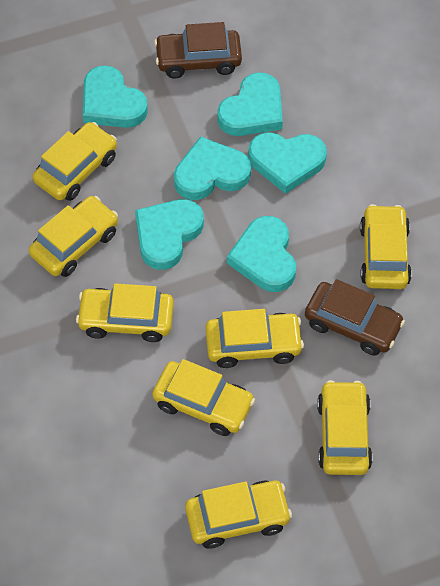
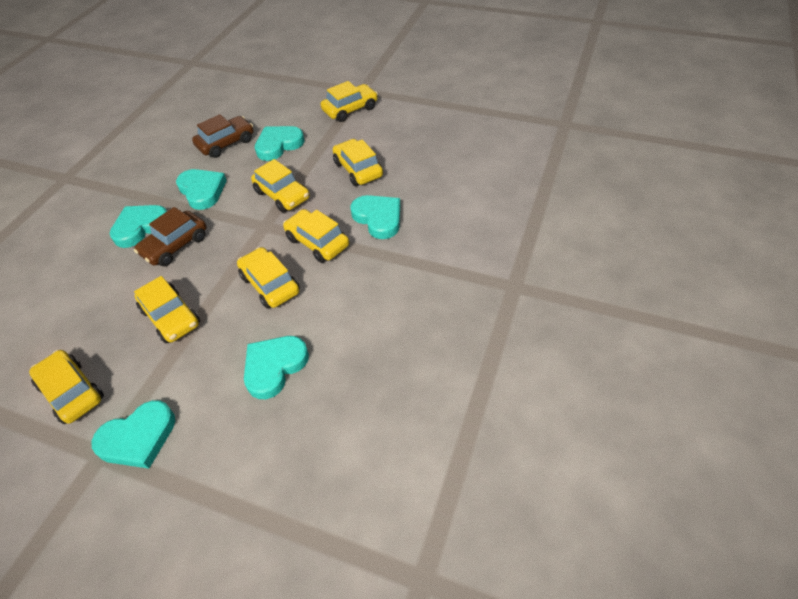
yellow car: 8 -> 7

